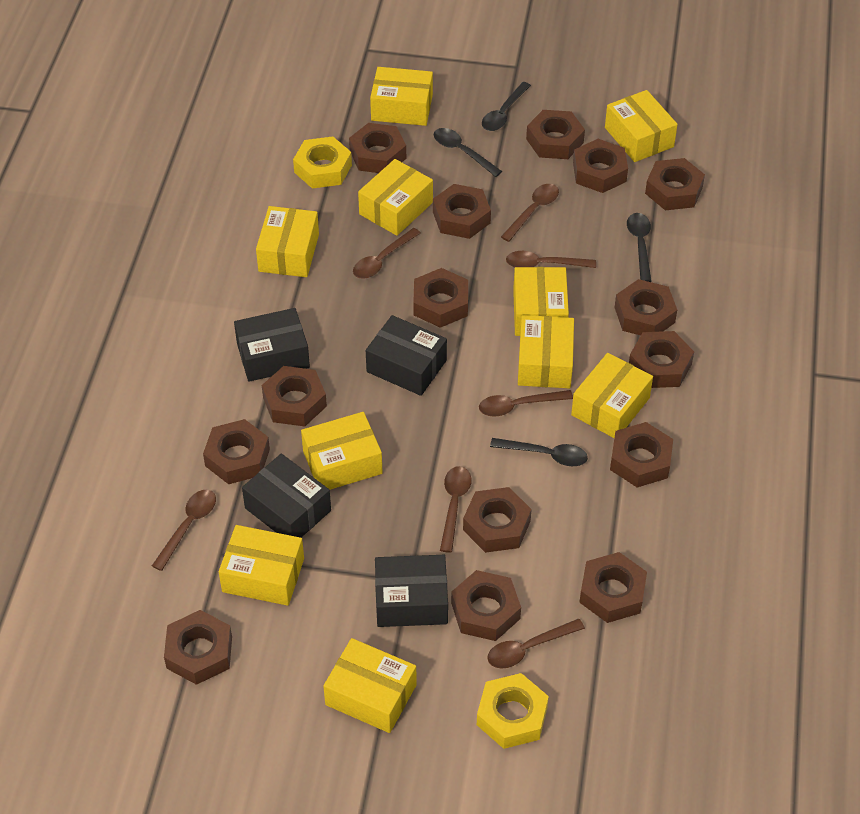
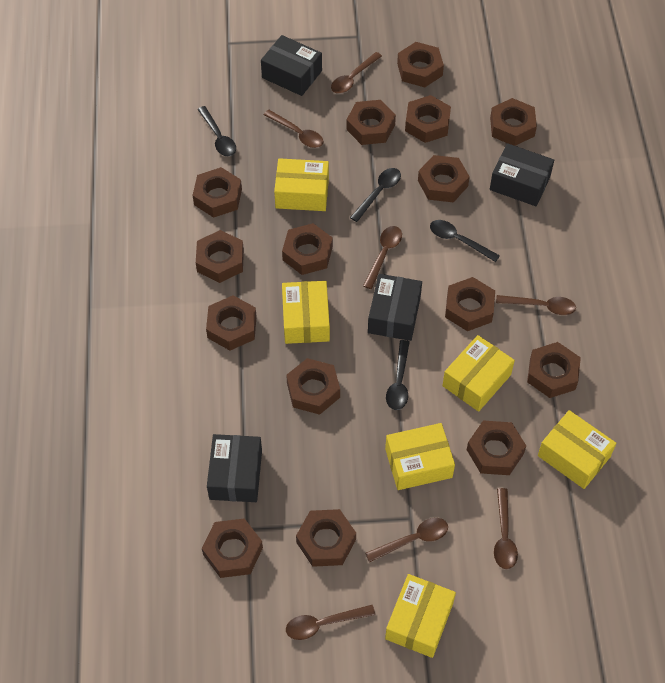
yellow box: 10 -> 6
yellow nut: 2 -> 0

